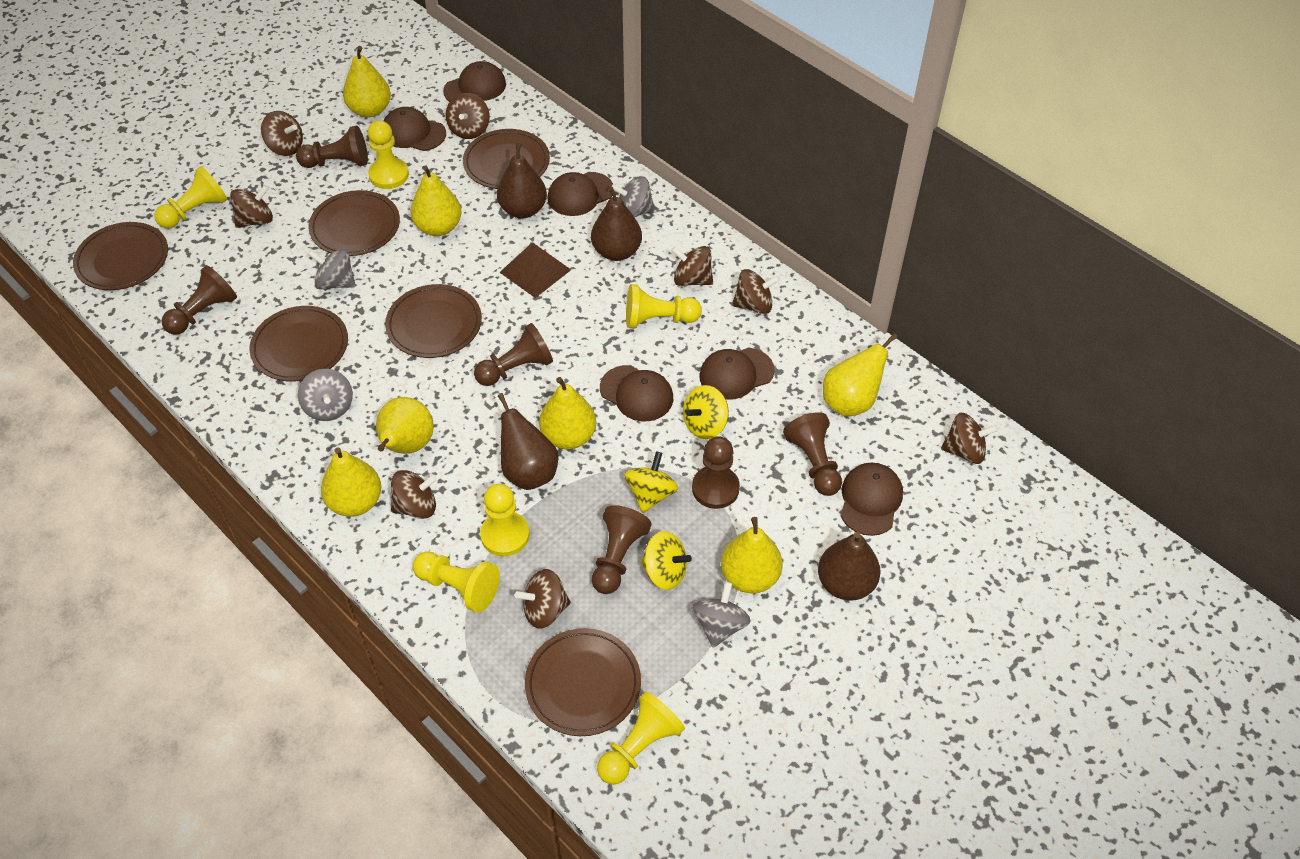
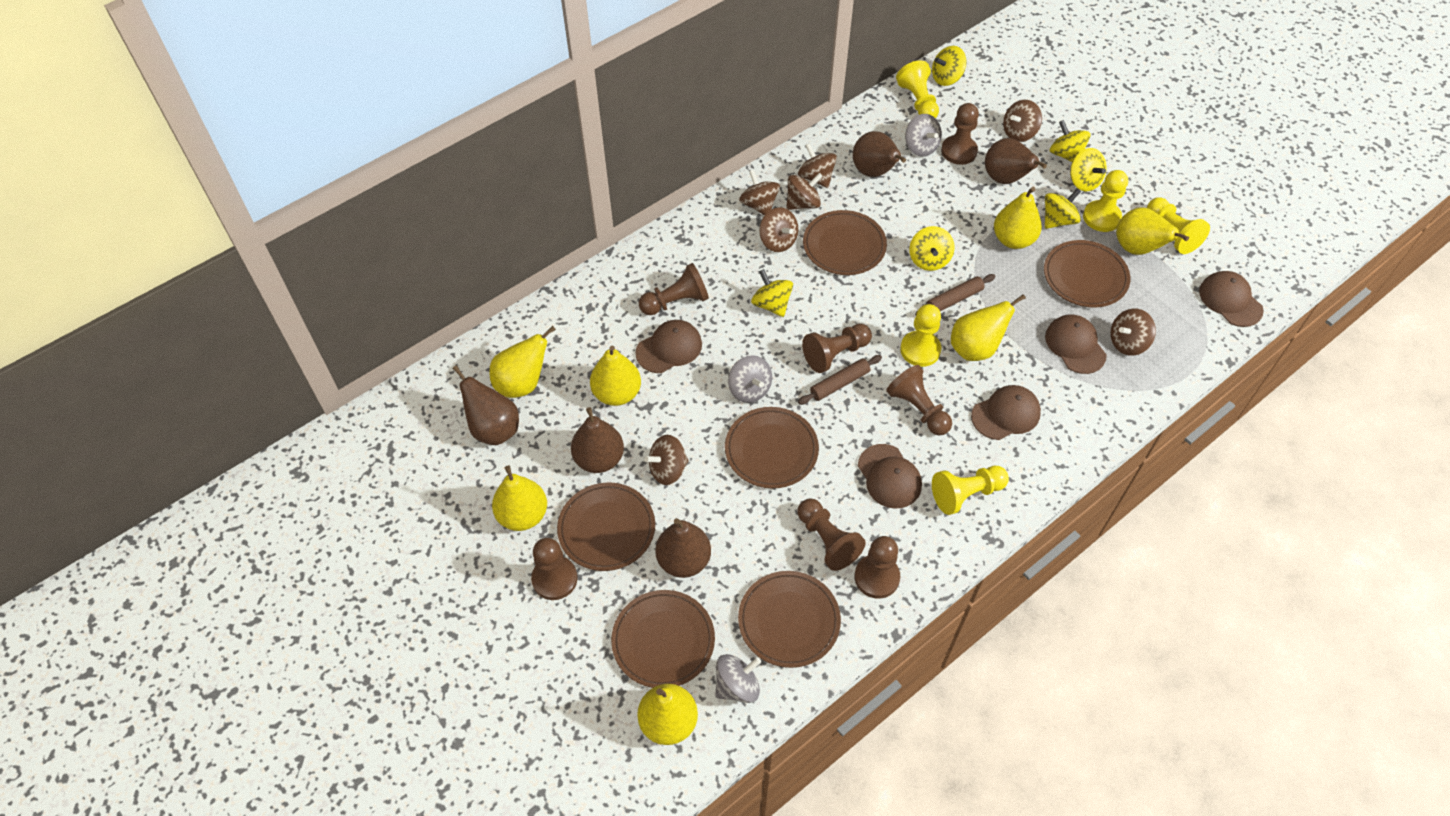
brown cap: 6 -> 5
brown pawn: 6 -> 7
brown pear: 4 -> 5
brown pyramid: 1 -> 0
brown rolling pin: 0 -> 2
brown spinning top: 8 -> 7
grey spinning top: 4 -> 3
yellow pawn: 6 -> 5
yellow spinning top: 3 -> 6

